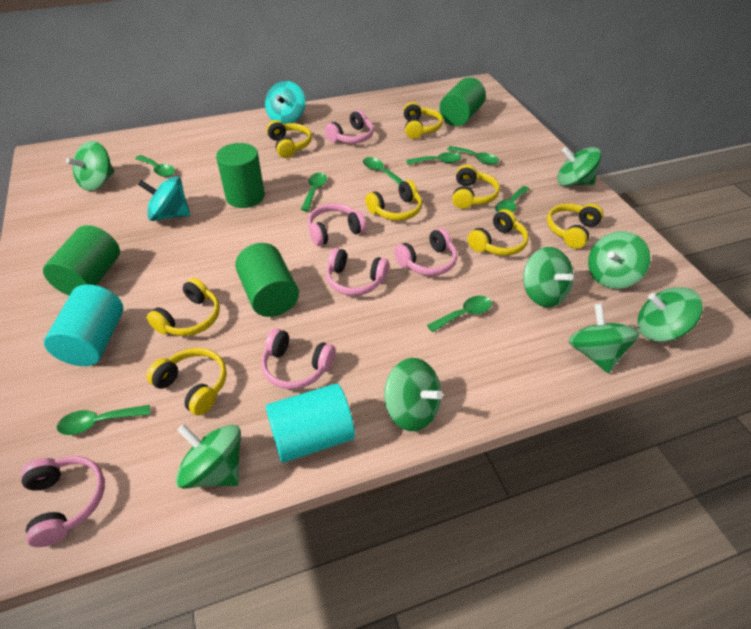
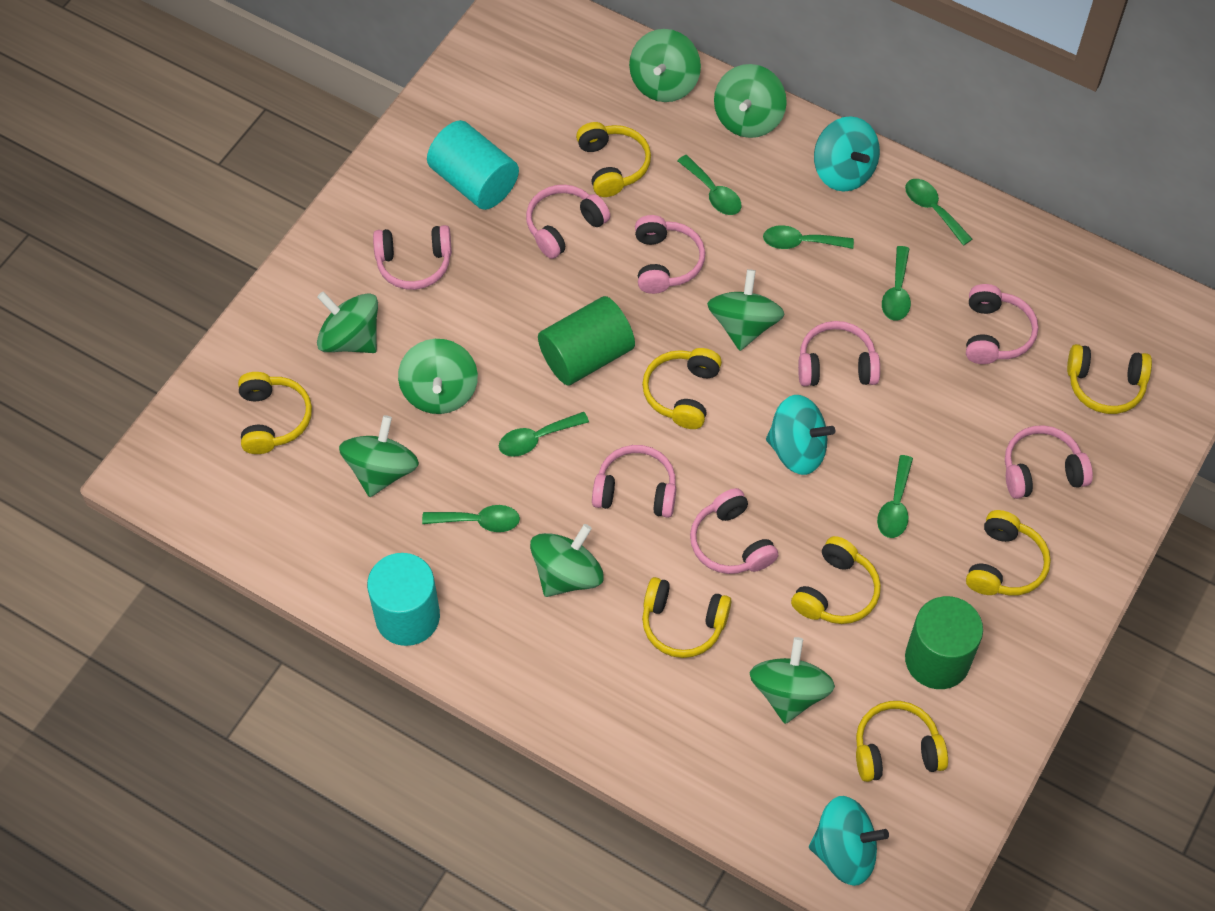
green cylinder: 4 -> 2
green spoon: 8 -> 7
pink headphones: 6 -> 8
turquoise spinning top: 2 -> 3

